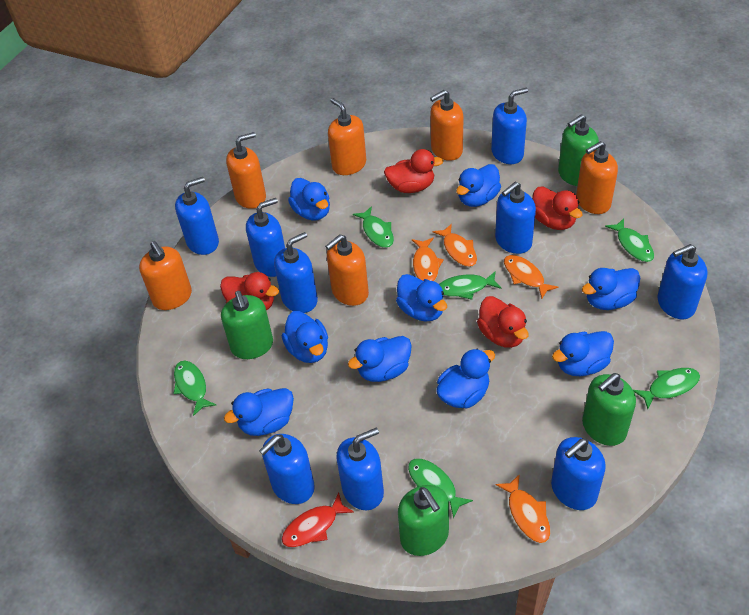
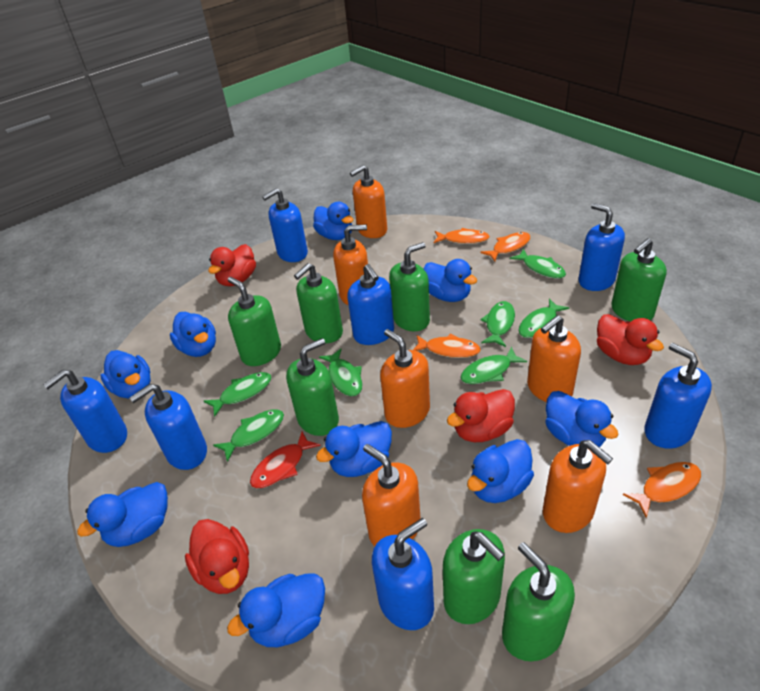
blue soap dispenser: 9 -> 7
green fish: 6 -> 7
green soap dispenser: 4 -> 7

